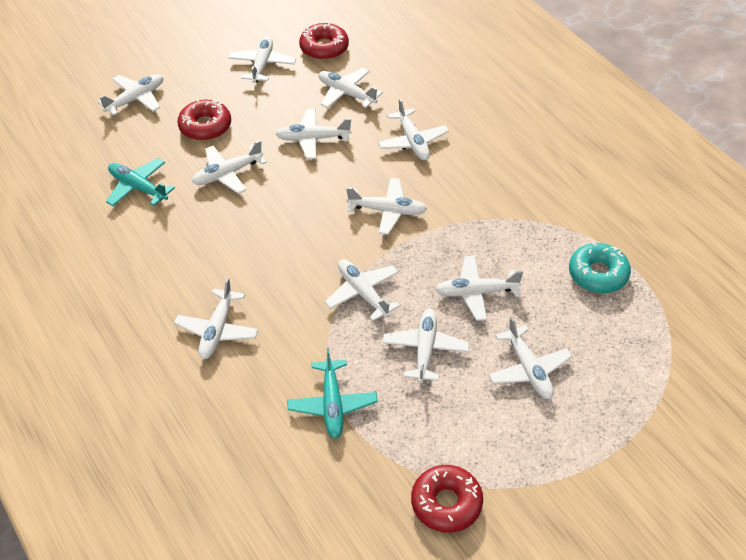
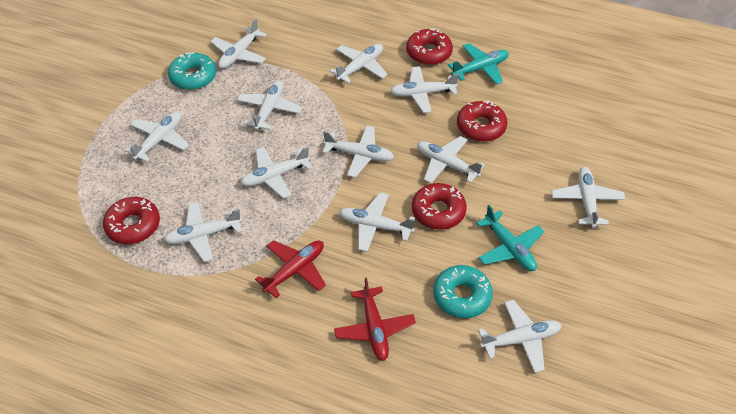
red donut: 3 -> 4
red plane: 0 -> 2
turquoise donut: 1 -> 2

